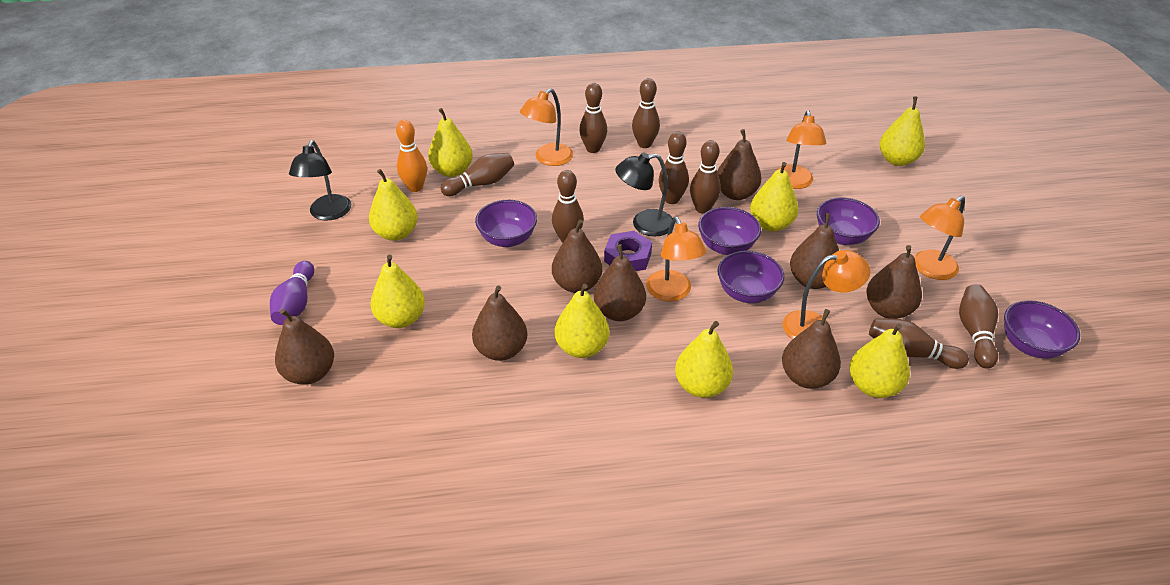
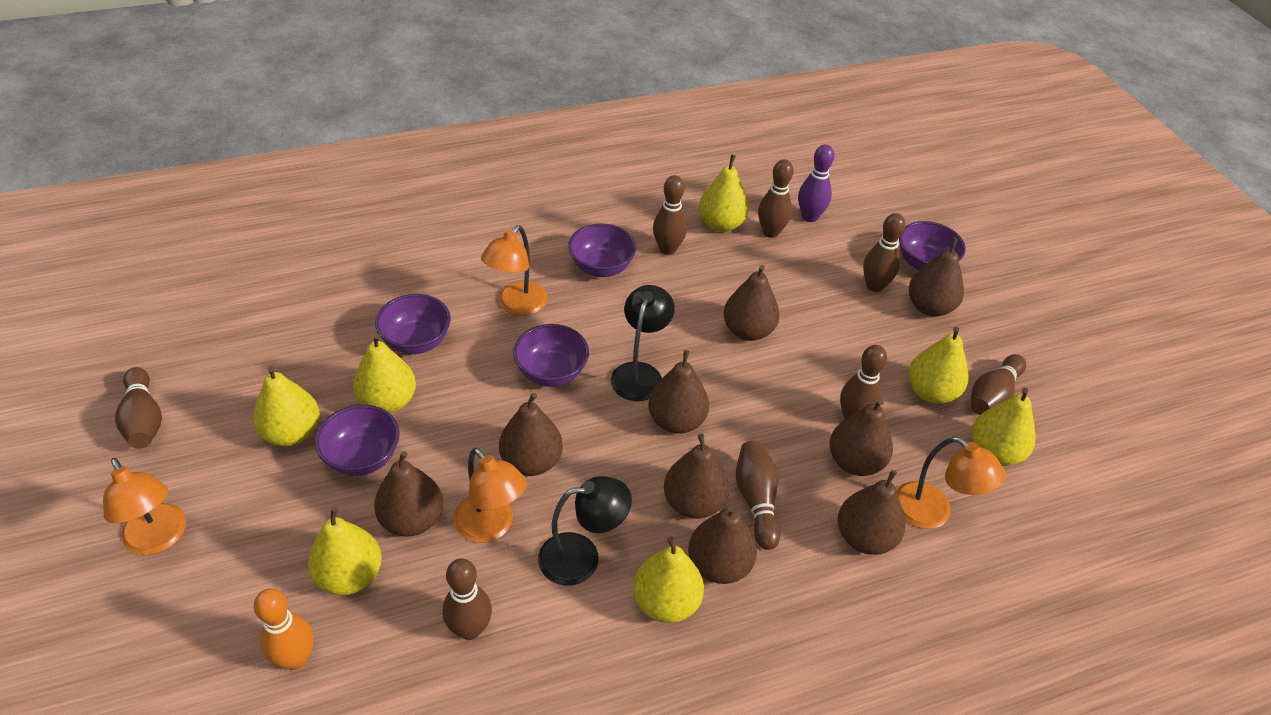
brown pear: 8 -> 9
orange lamp: 5 -> 4
purple nut: 1 -> 0
yellow pear: 8 -> 7

